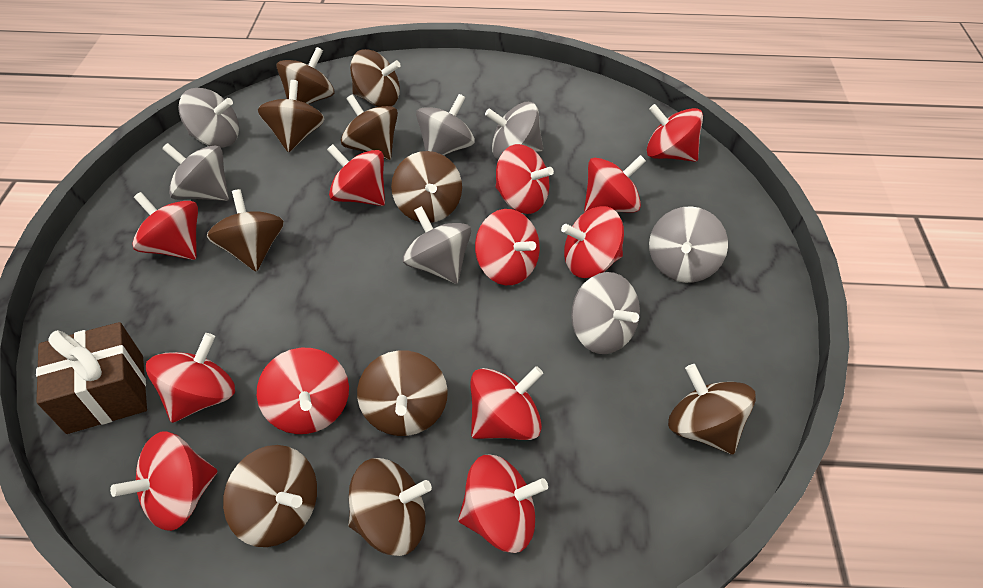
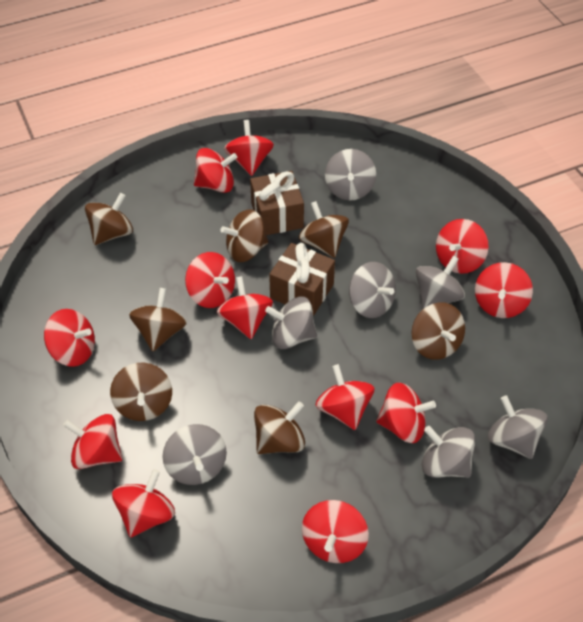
brown gift: 1 -> 2
brown spinning top: 10 -> 7

